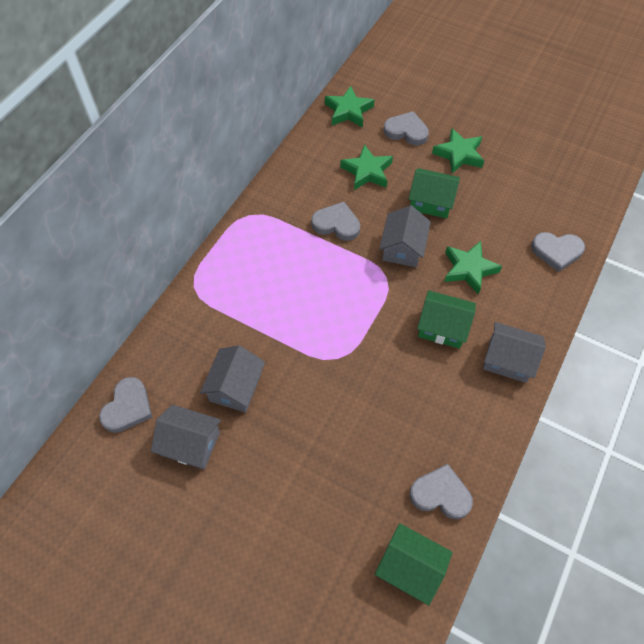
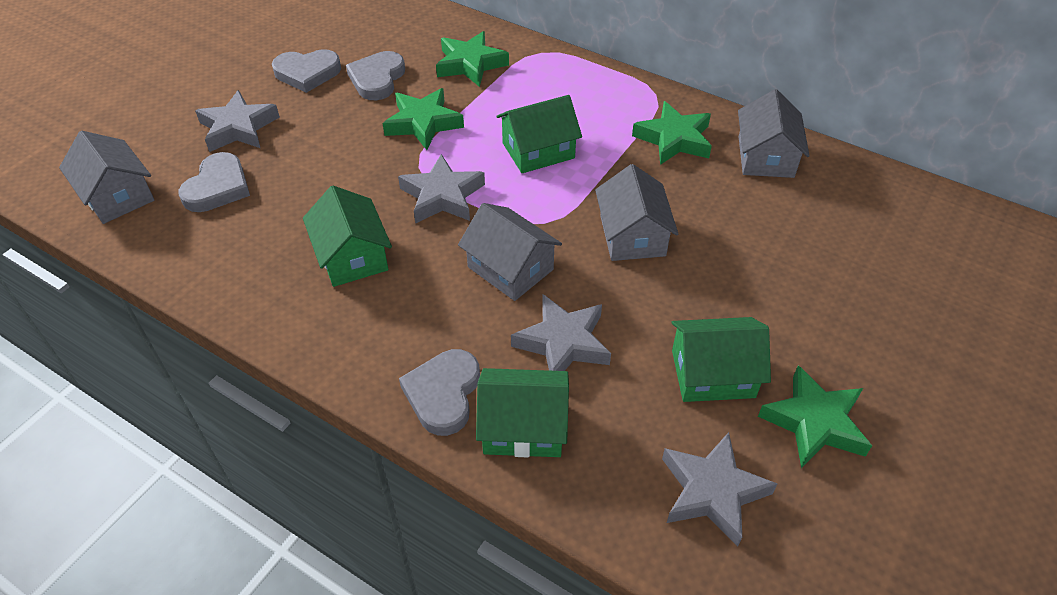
green house: 3 -> 4
grey heart: 5 -> 4
grey star: 0 -> 4

